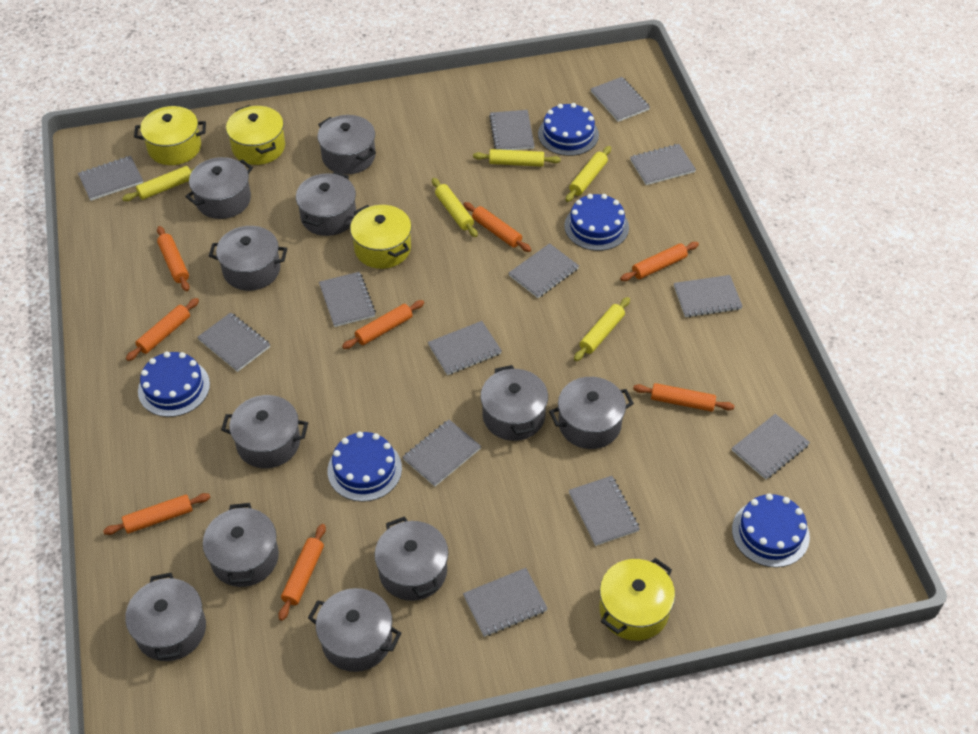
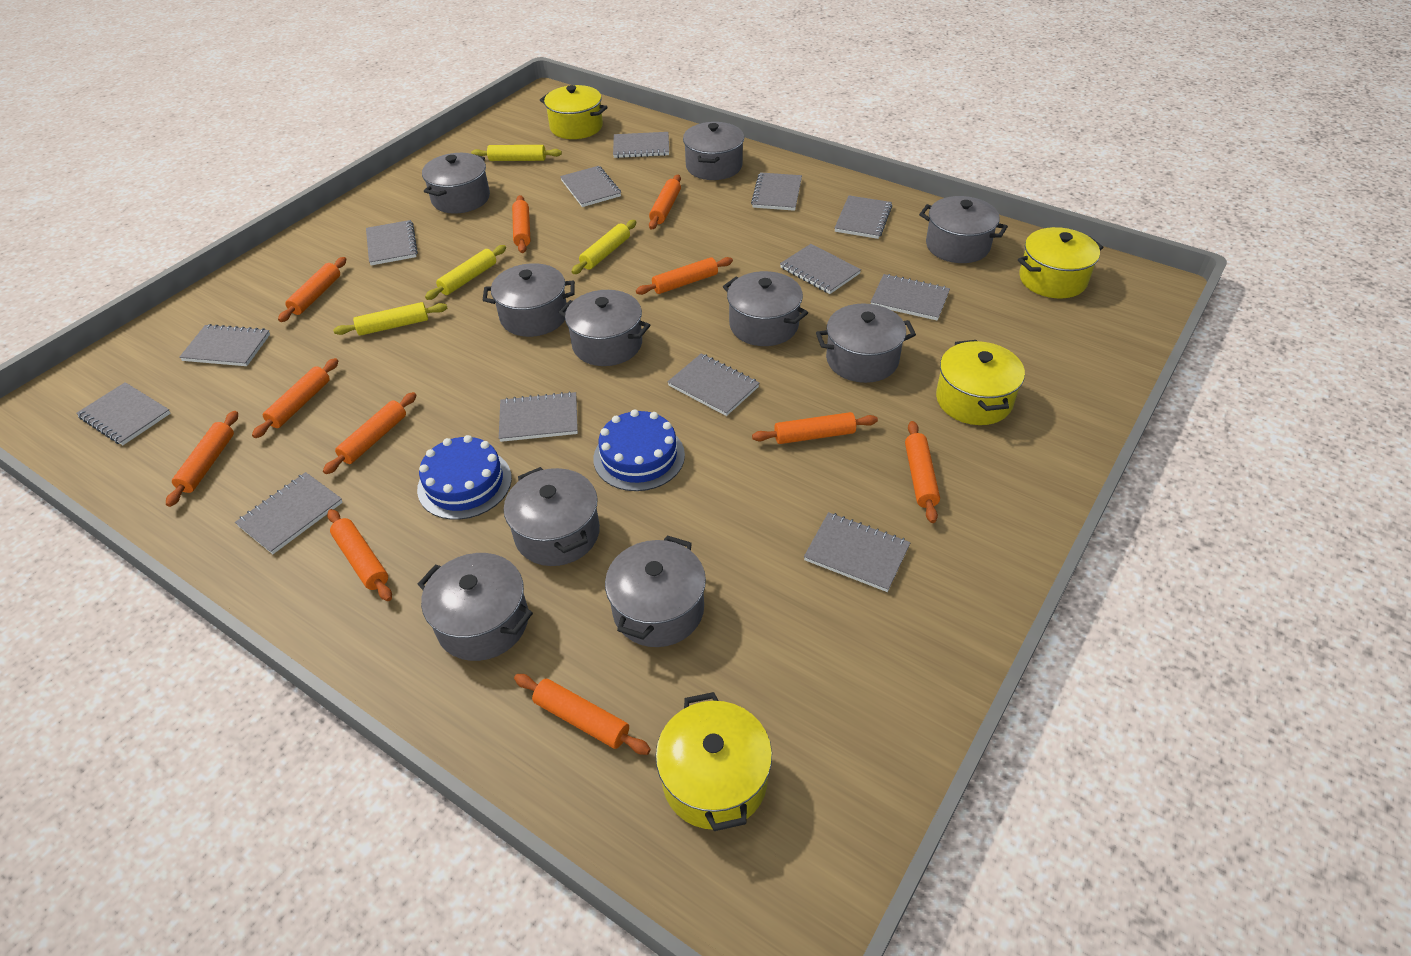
blue cake: 5 -> 2
grey pot: 11 -> 10
orange rolling pin: 8 -> 11
yellow rolling pin: 5 -> 4

